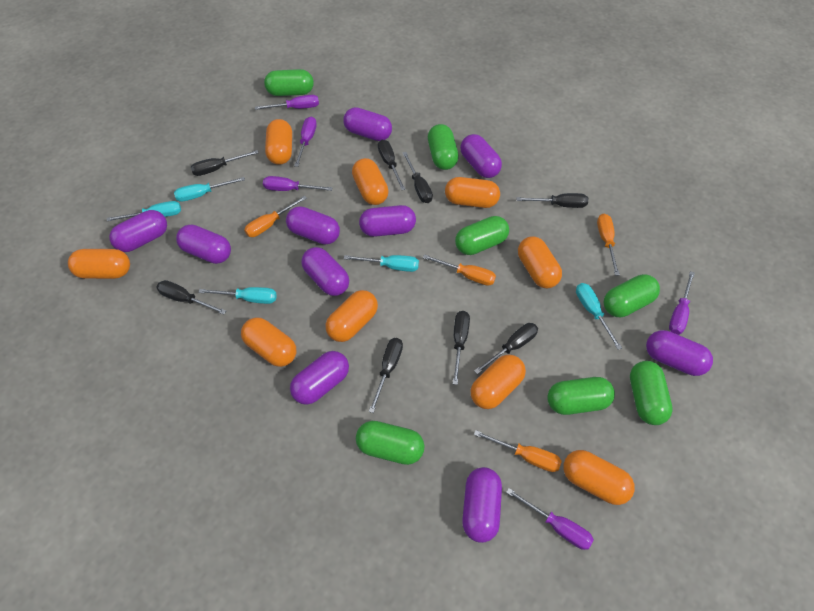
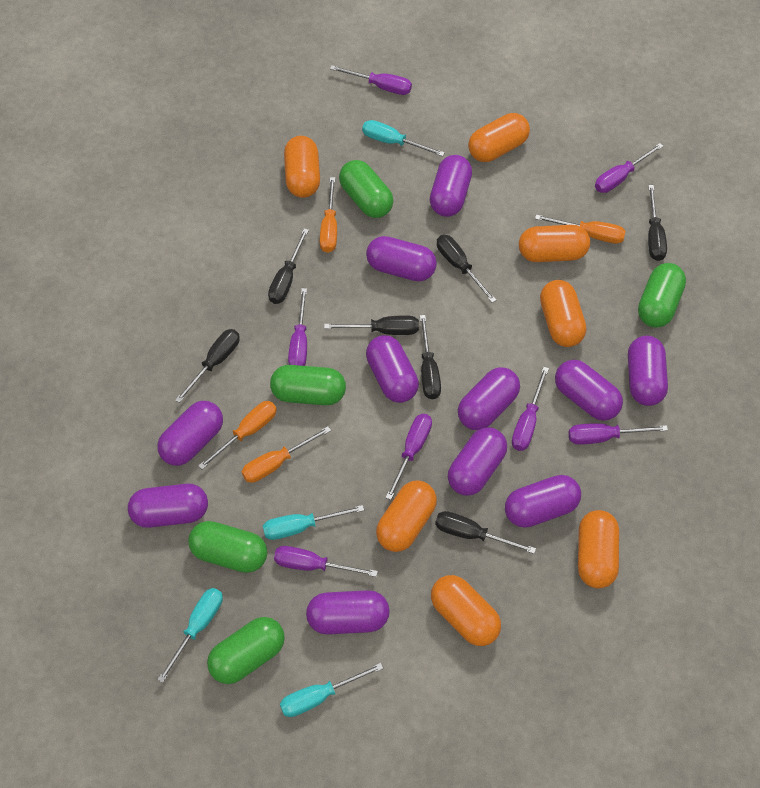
black screwdriver: 8 -> 7
green capsule: 7 -> 5
orange capsule: 9 -> 7
purple capsule: 10 -> 11
purple screwdriver: 5 -> 7
turquoise screwdriver: 5 -> 4

